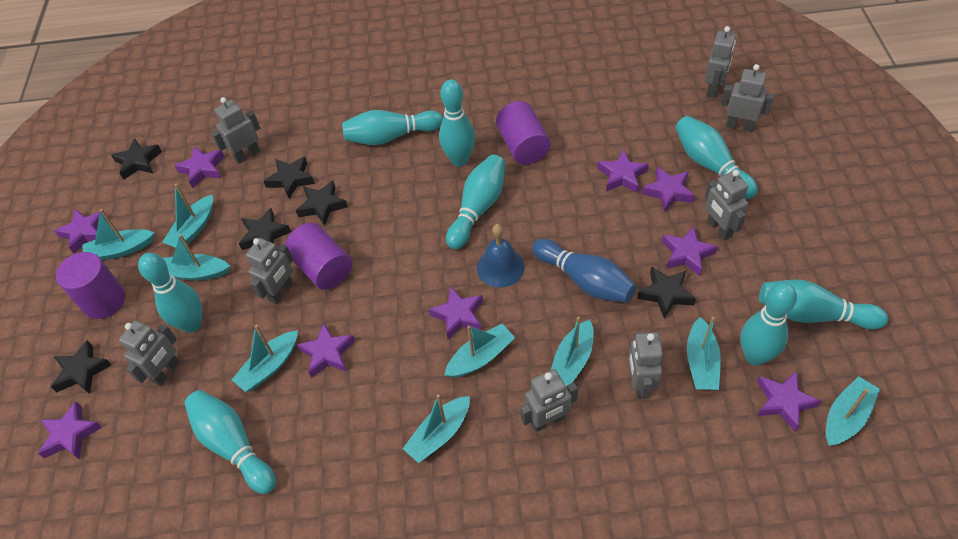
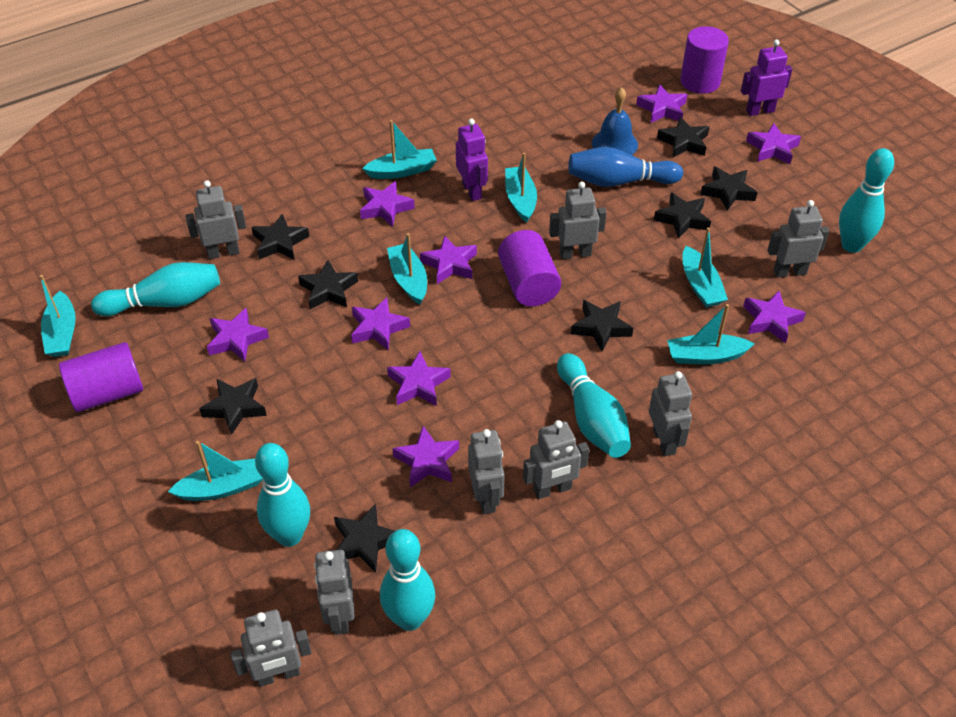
black star: 6 -> 8
purple robot: 0 -> 2
turquoise boat: 9 -> 7
turquoise bowling pin: 8 -> 5

